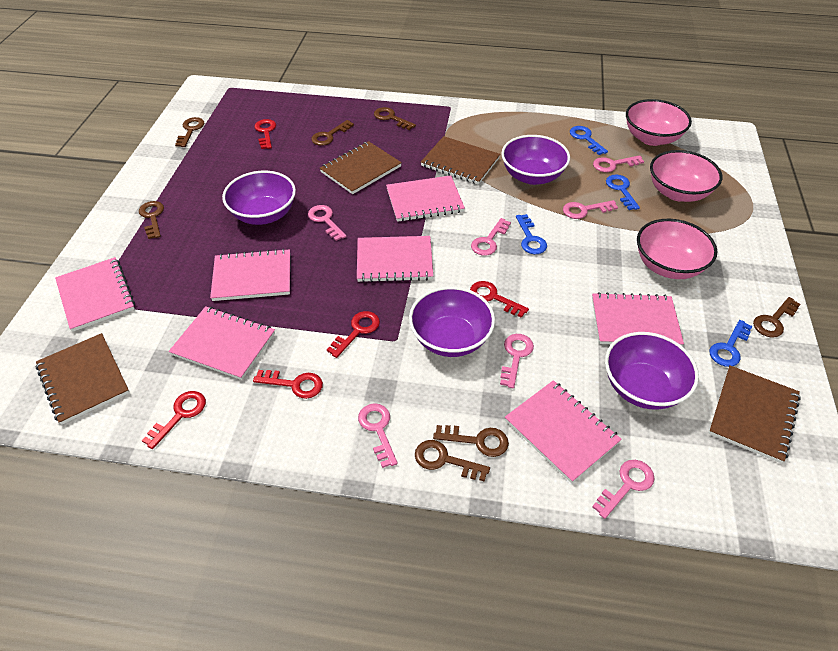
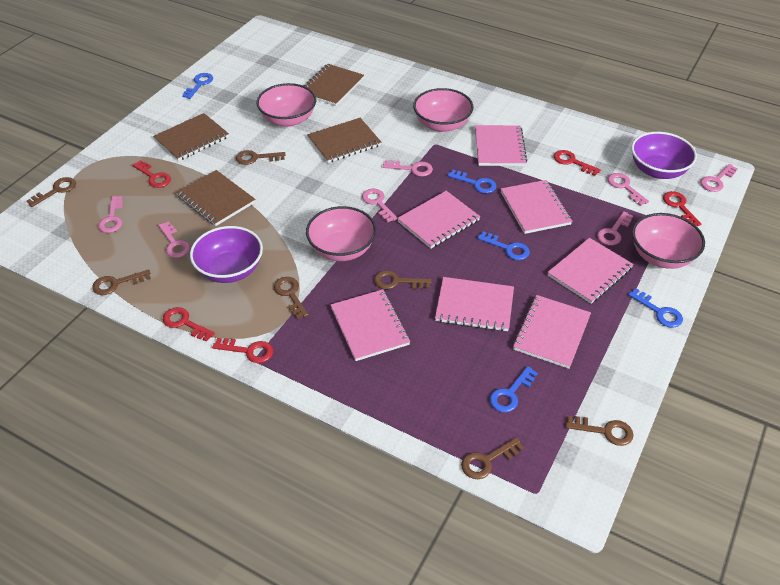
blue key: 4 -> 5
pink bowl: 3 -> 4
purple bowl: 4 -> 2

